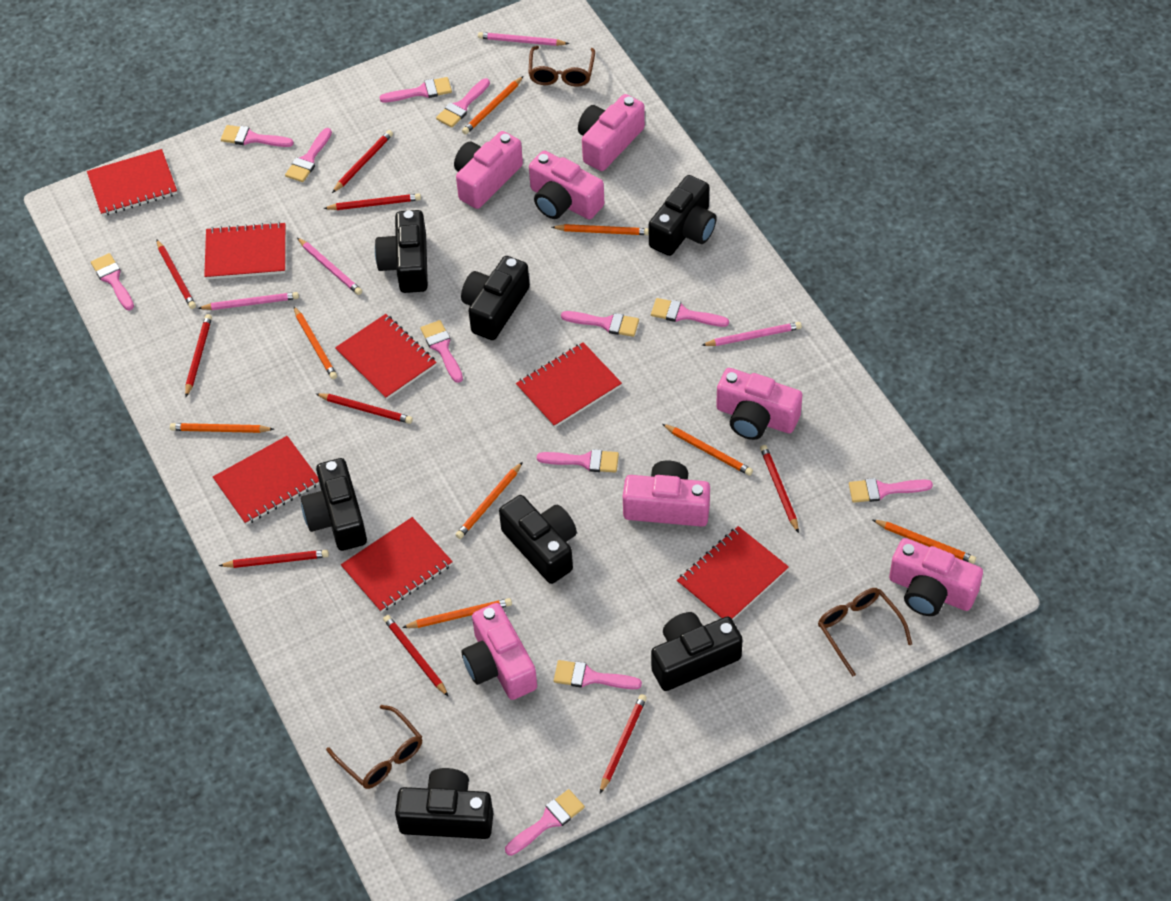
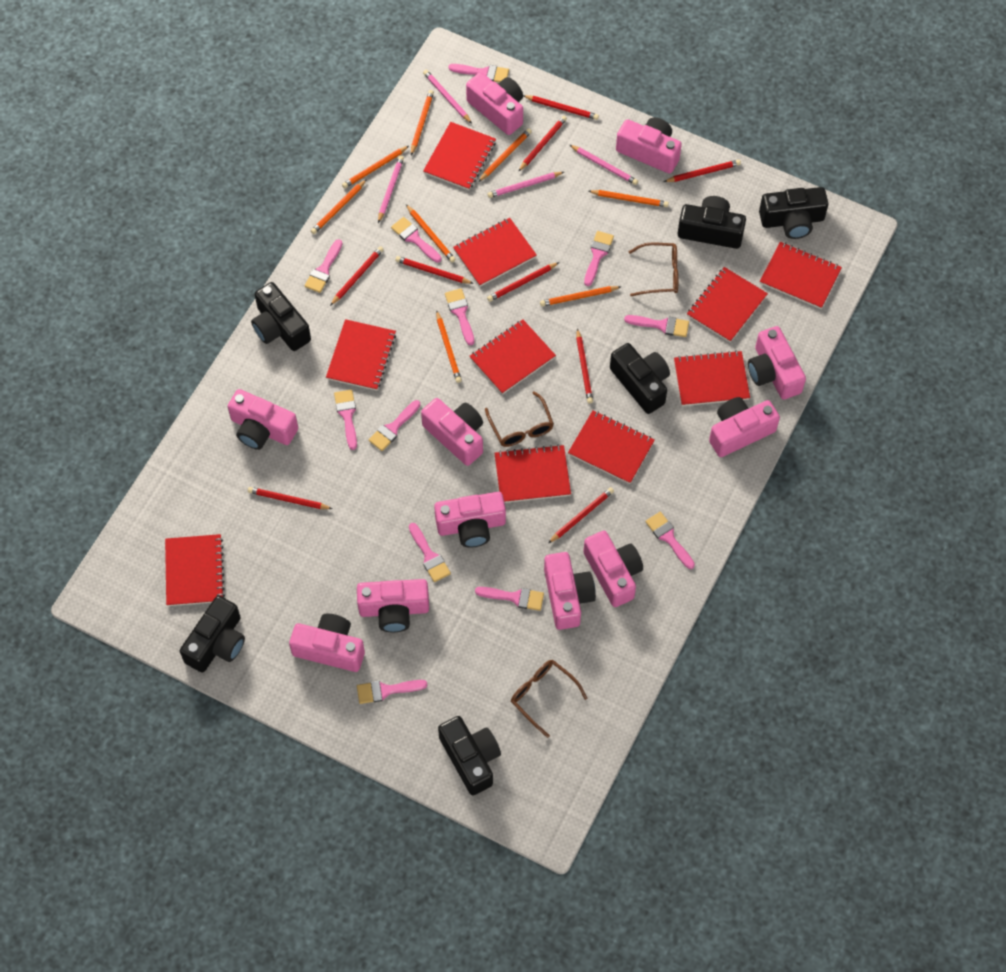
black camera: 7 -> 6
pink camera: 7 -> 11
red notebook: 7 -> 10

